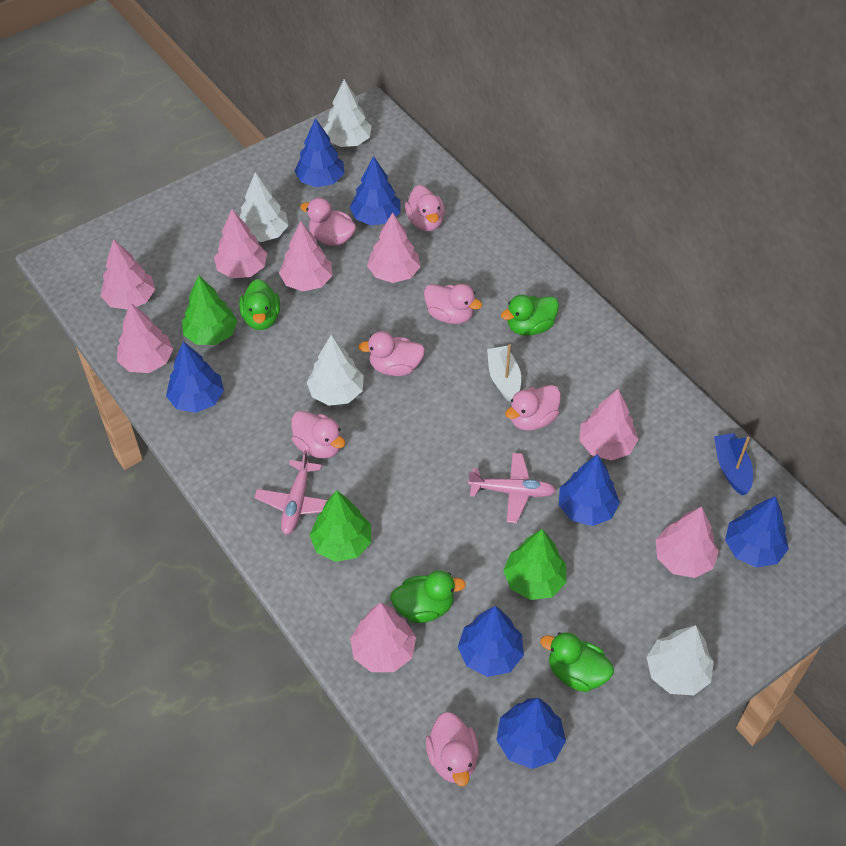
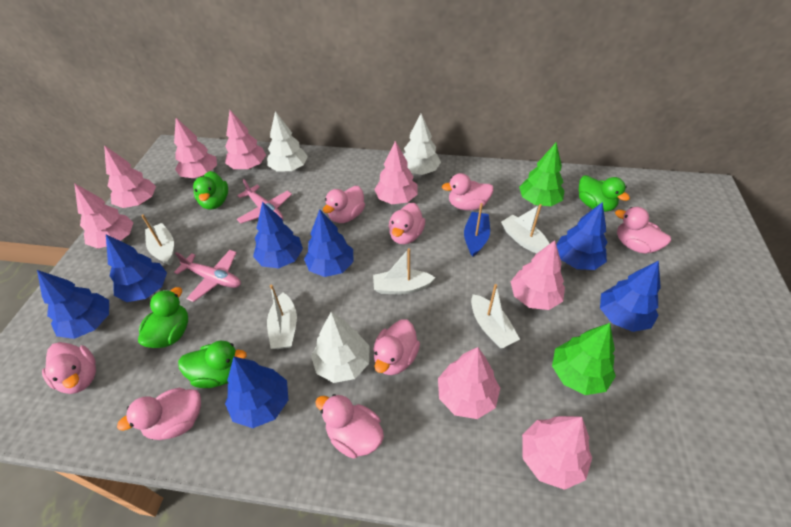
green tree: 3 -> 2
pink duck: 7 -> 8
white boat: 1 -> 5
white tree: 4 -> 3

